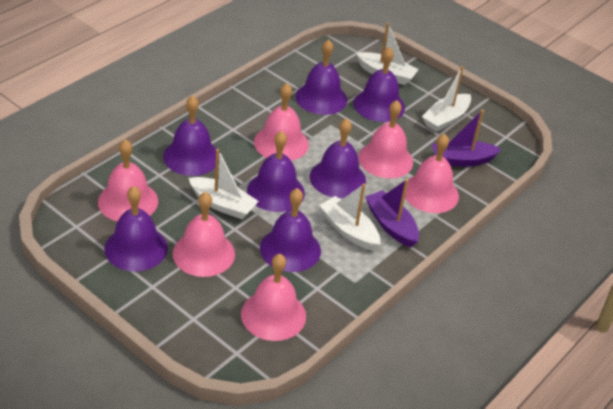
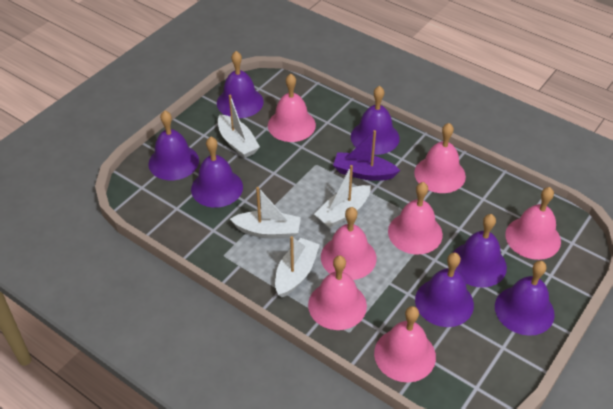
pink bell: 6 -> 7
purple boat: 2 -> 1

